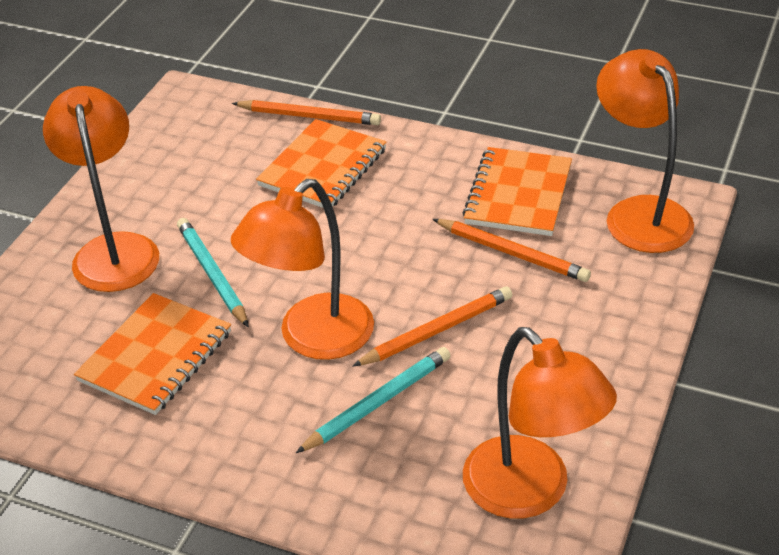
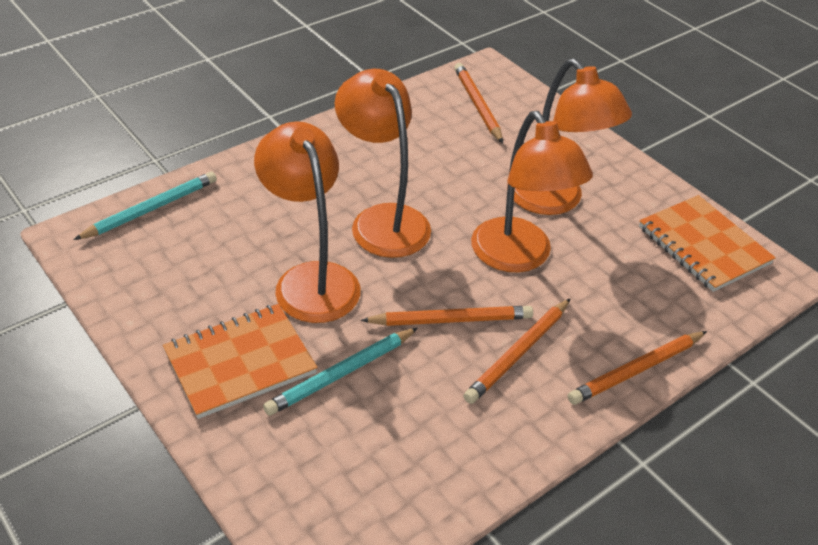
orange notebook: 3 -> 2
orange pencil: 3 -> 4

